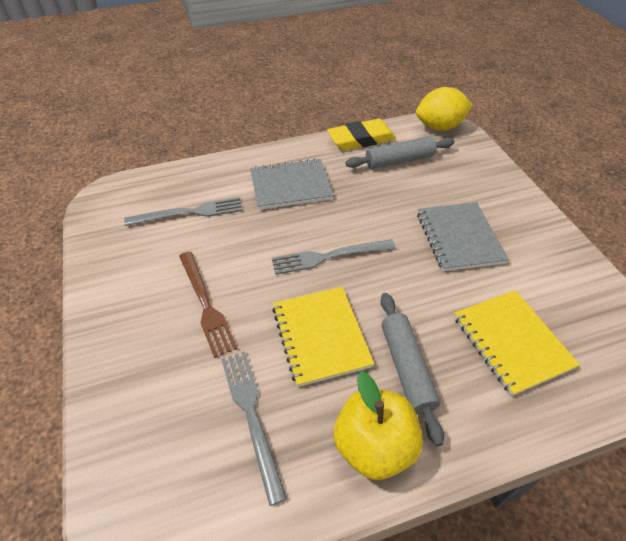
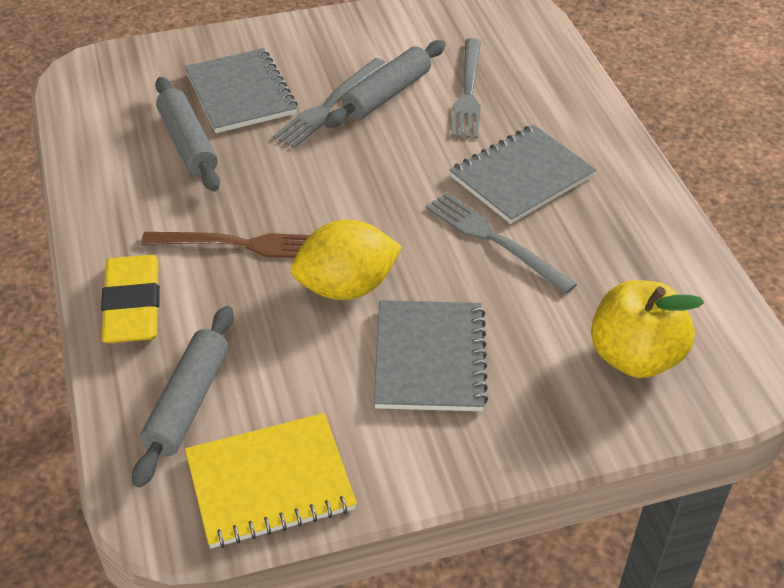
grey notebook: 2 -> 3
grey rolling pin: 2 -> 3
yellow notebook: 2 -> 1

